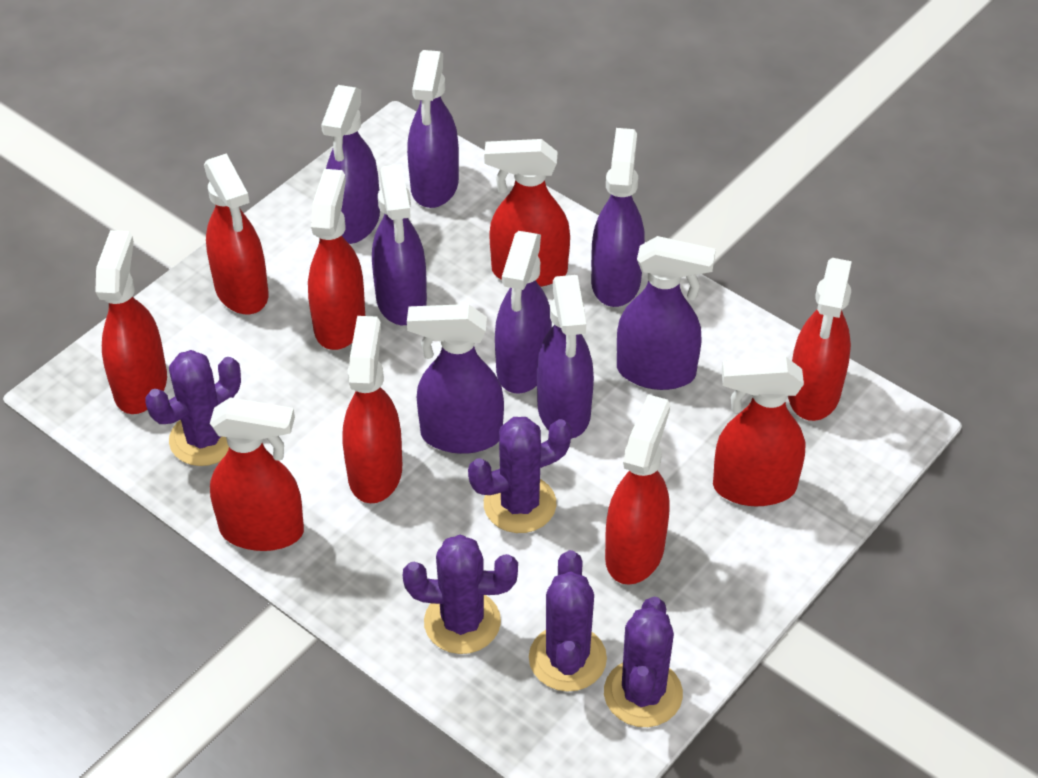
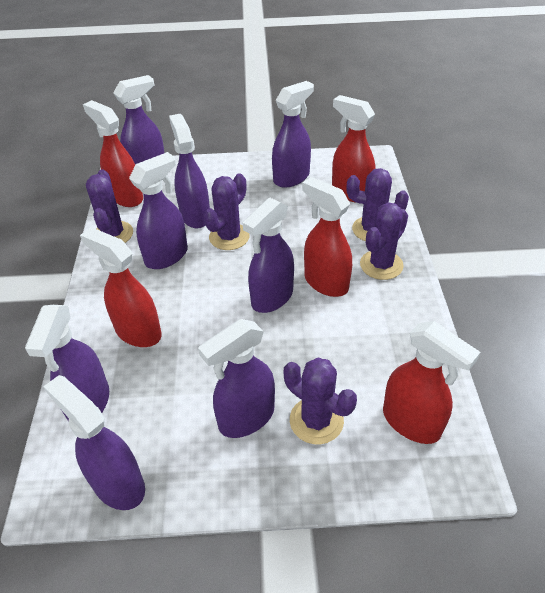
red spray bottle: 9 -> 5

